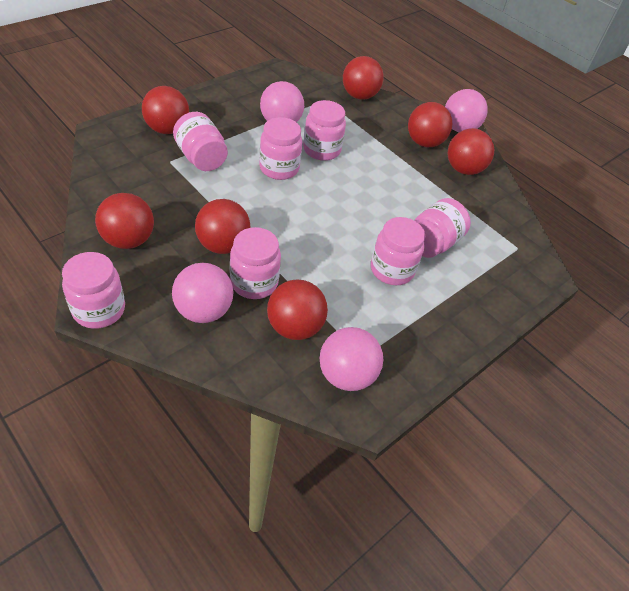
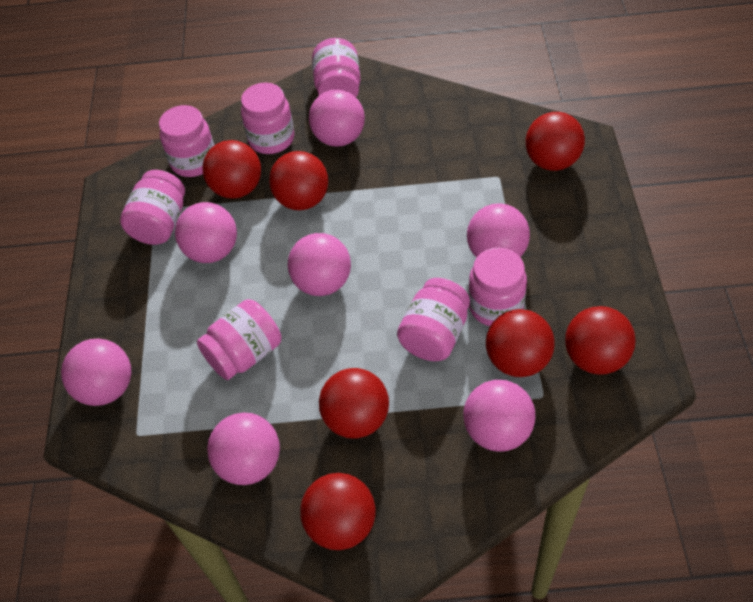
pink ball: 4 -> 7

